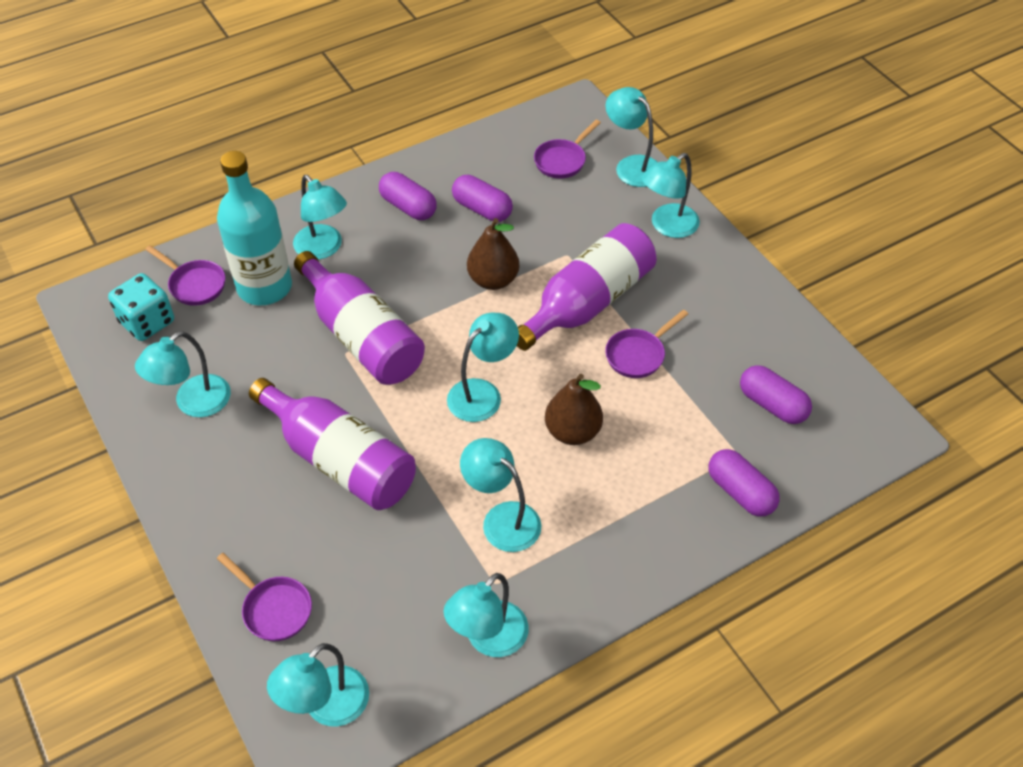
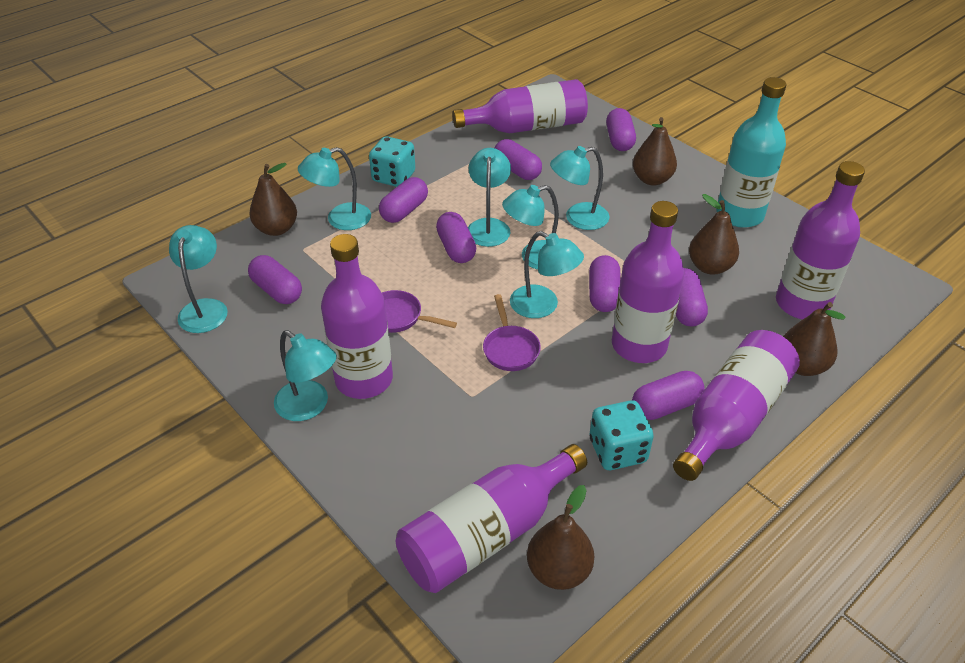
brown pear: 2 -> 5
purple bottle: 3 -> 6
purple capsule: 4 -> 8
purple pan: 4 -> 2
turquoise dice: 1 -> 2
turquoise lamp: 8 -> 7

